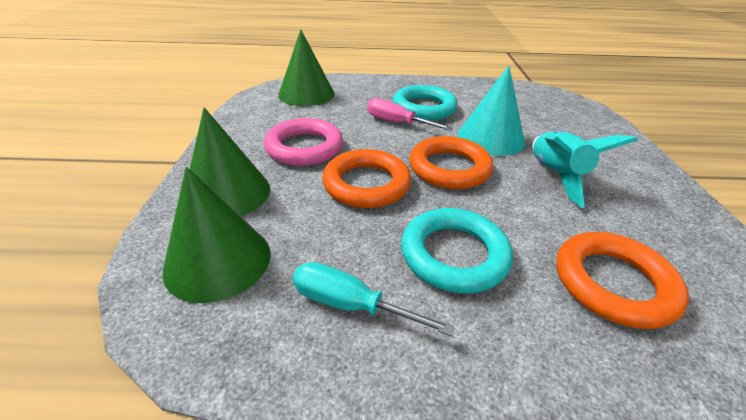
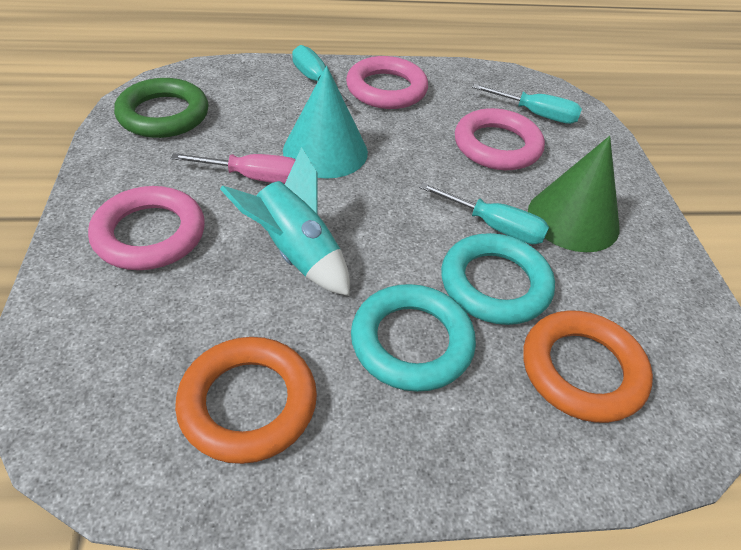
green cone: 3 -> 1
green ring: 0 -> 1
orange ring: 3 -> 2
pink ring: 1 -> 3
turquoise screwdriver: 1 -> 3

